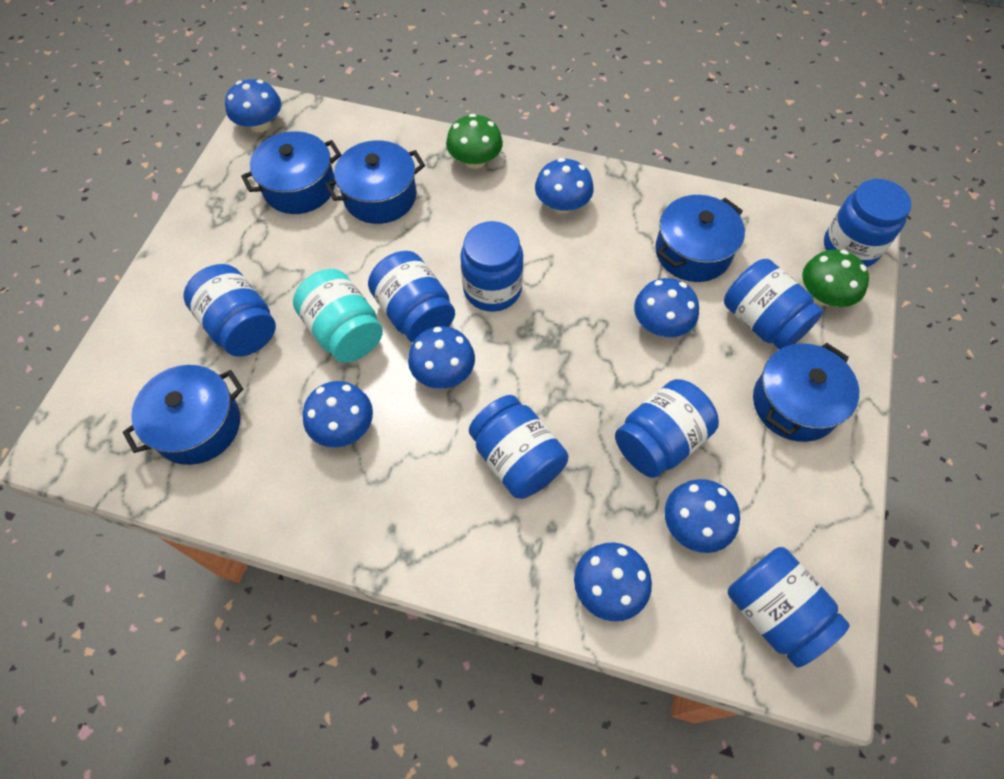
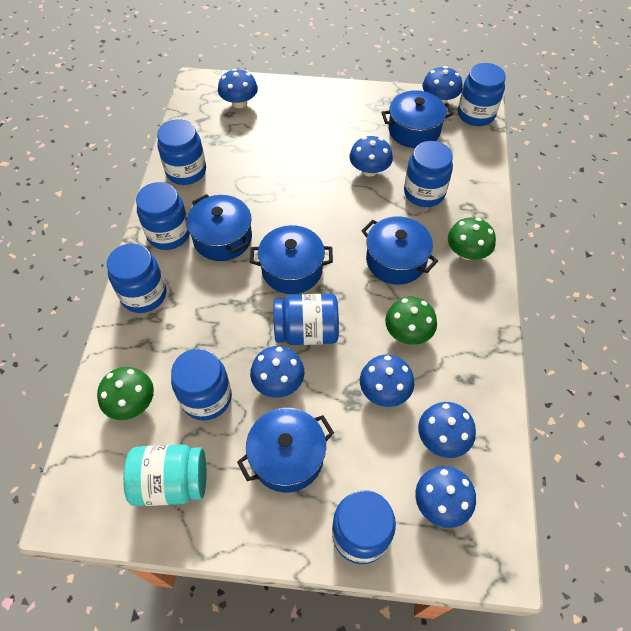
green mushroom: 2 -> 3

